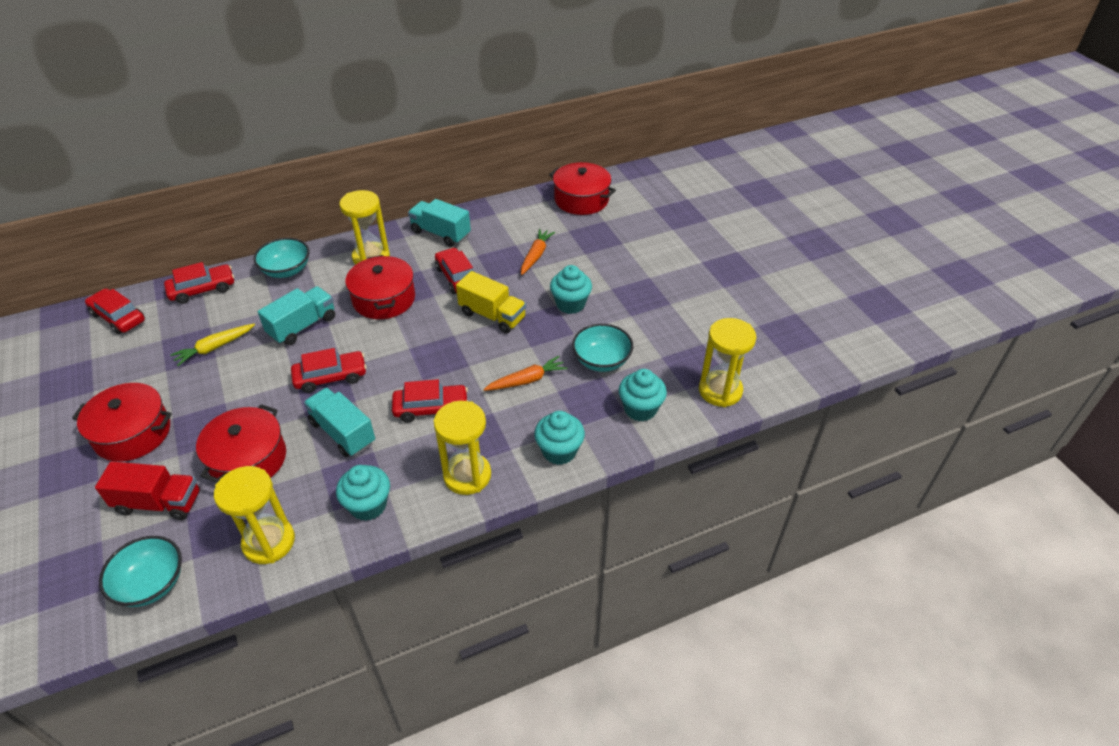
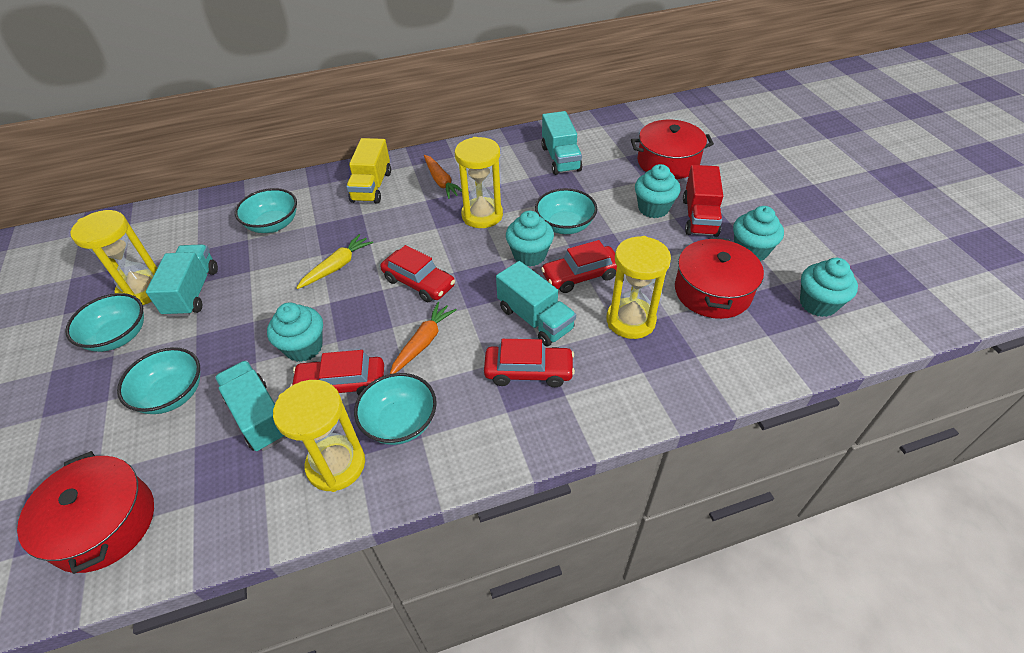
red car: 5 -> 4
red pot: 4 -> 3
turquoise bowl: 3 -> 5
turquoise cupcake: 4 -> 5
turquoise truck: 3 -> 4

